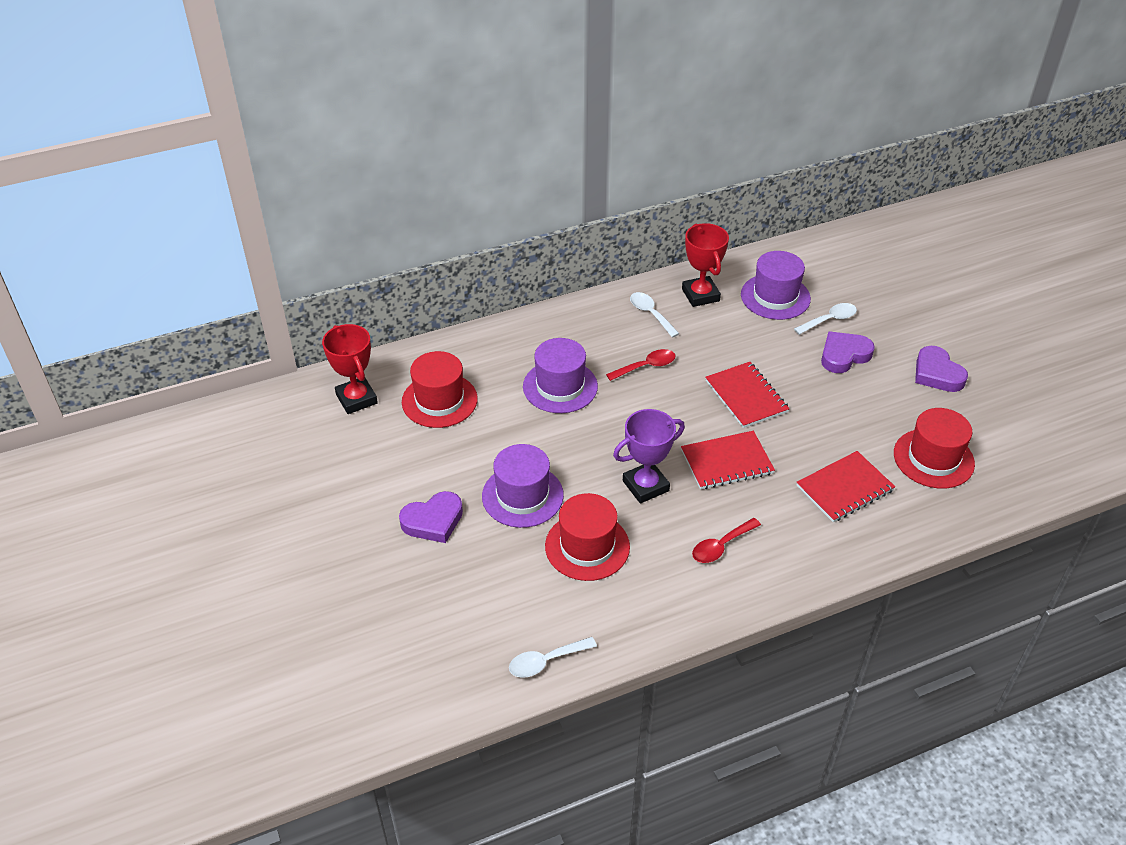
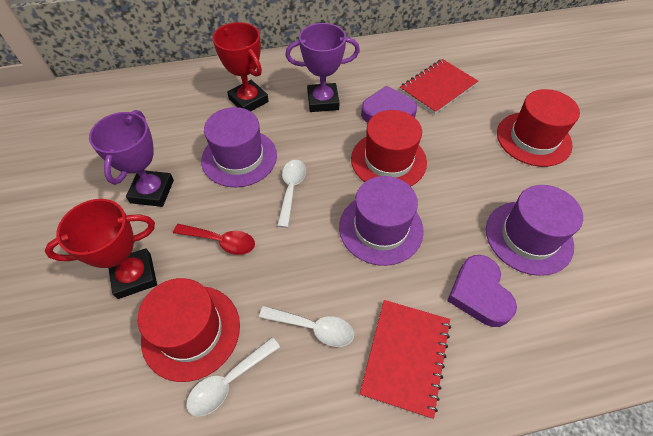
purple heart: 3 -> 2
purple trophy: 1 -> 2
red notebook: 3 -> 2
red spoon: 2 -> 1

